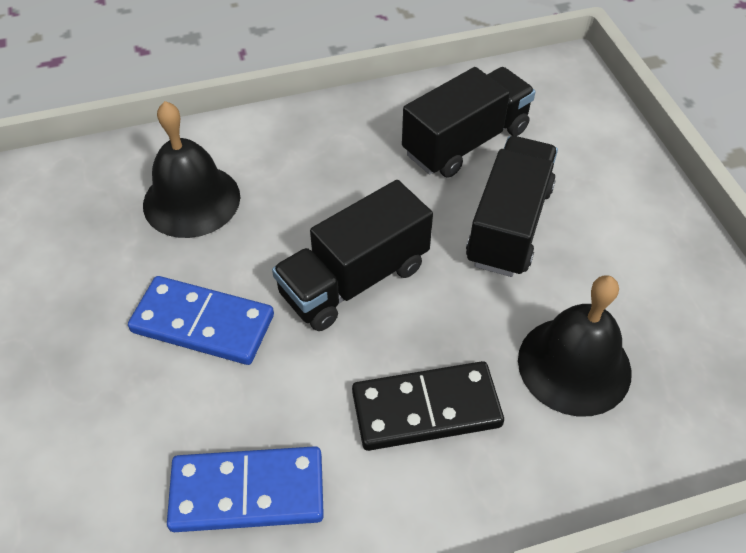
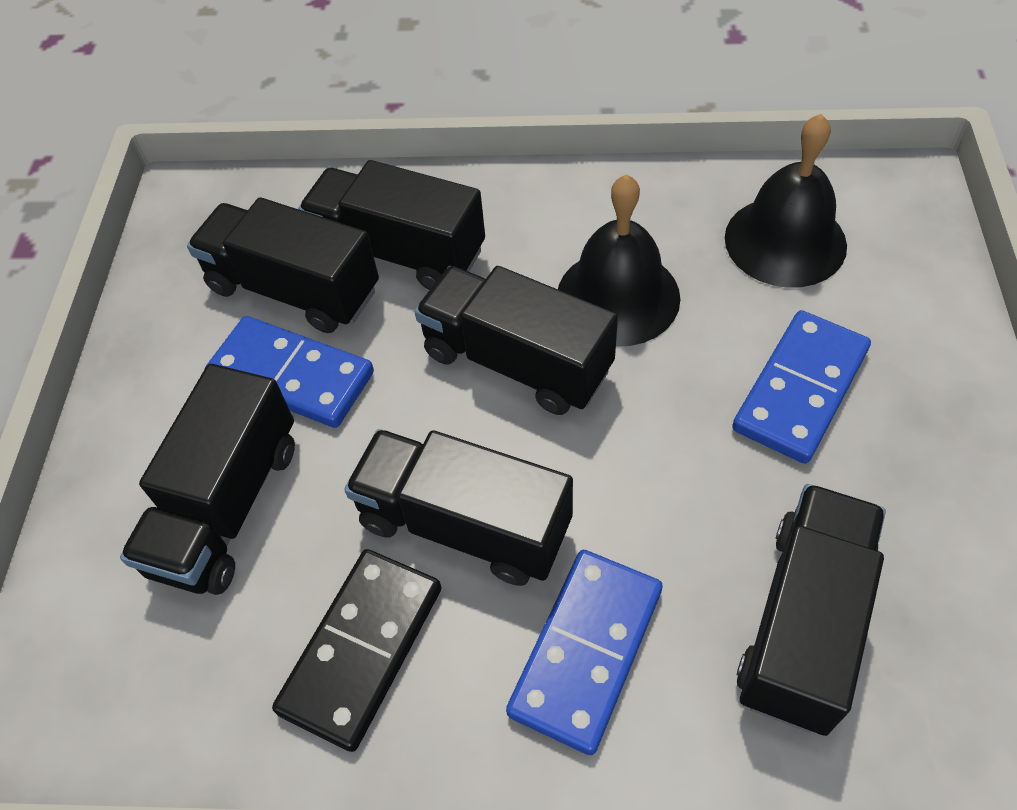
black truck: 3 -> 6
blue domino: 2 -> 3

